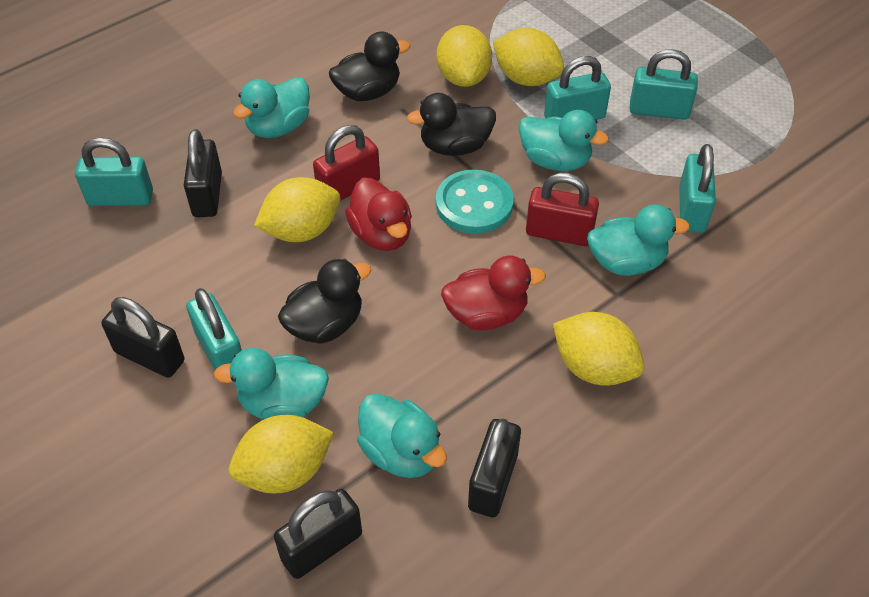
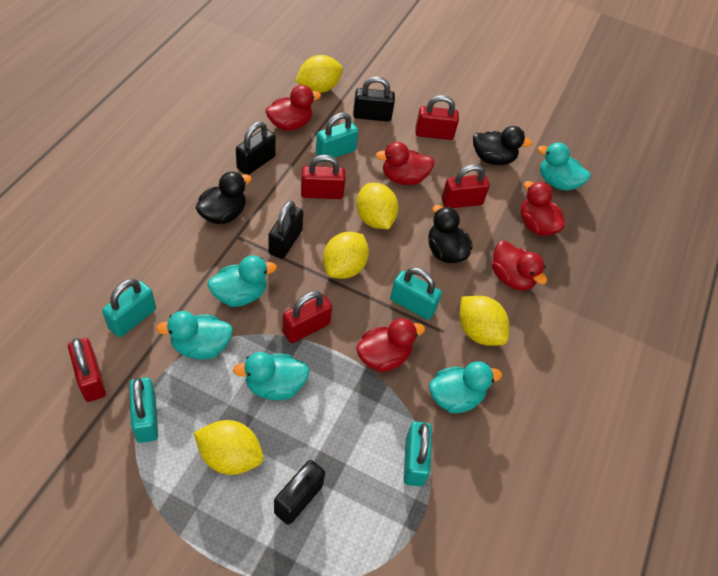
red duck: 2 -> 5
red padlock: 2 -> 5
turquoise button: 1 -> 0

